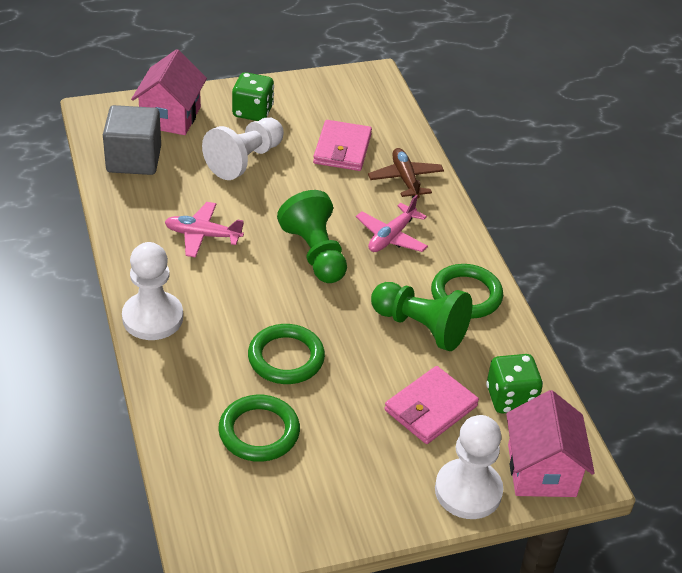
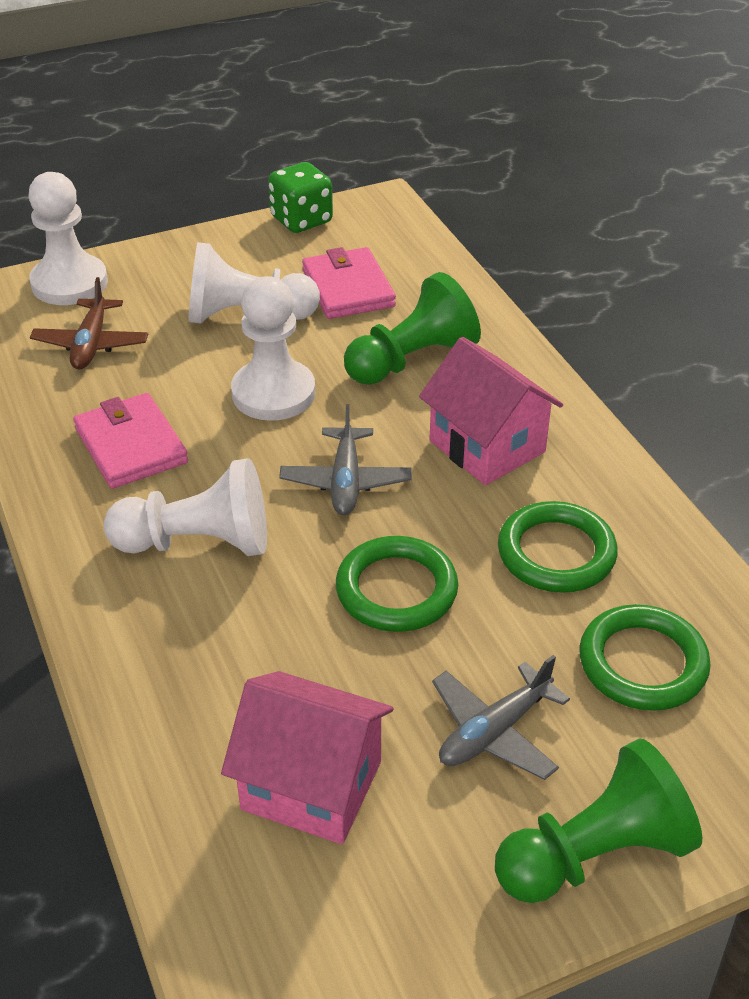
green dice: 2 -> 1
grey cube: 1 -> 0
grey plane: 0 -> 2
pink plane: 2 -> 0
white pawn: 3 -> 4

